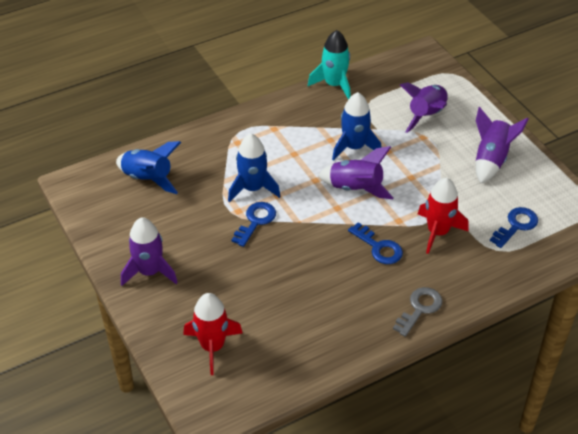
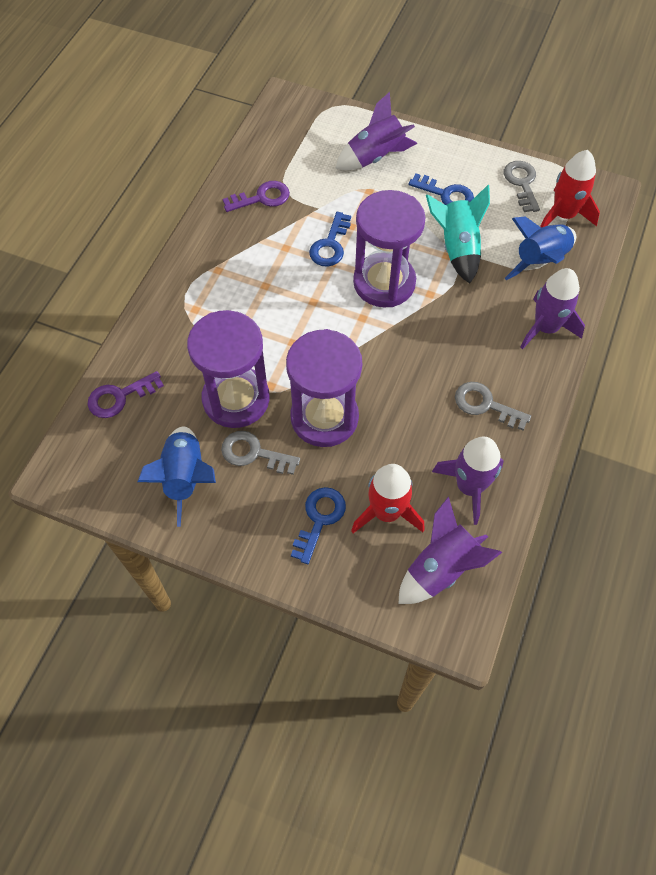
blue rocket: 3 -> 2
grey key: 1 -> 3
purple hourglass: 0 -> 3
purple key: 0 -> 2

